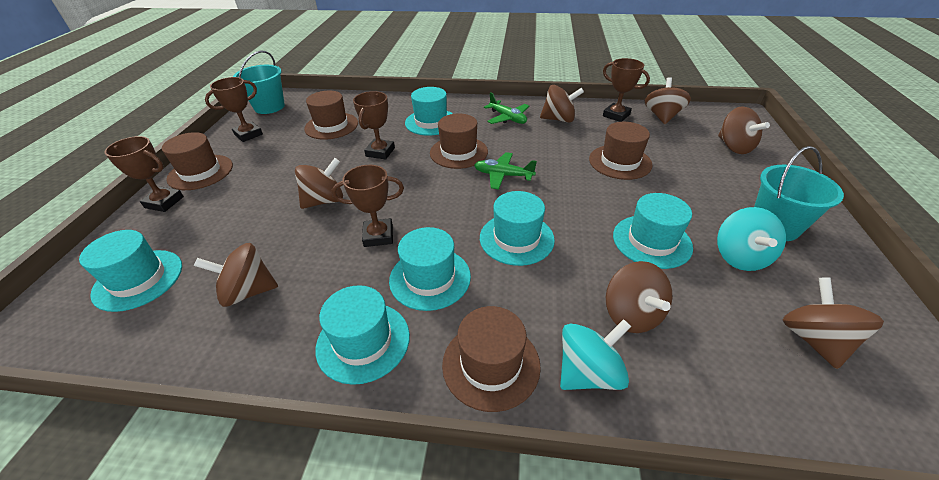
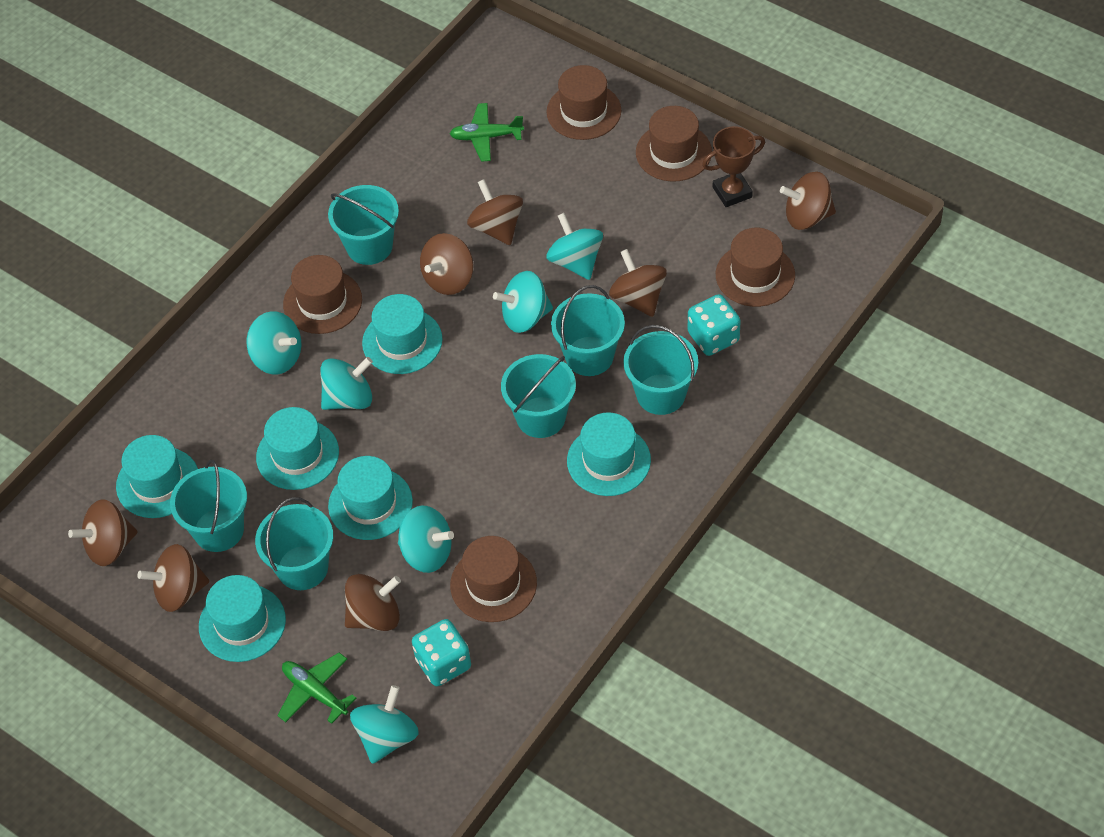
brown trophy: 5 -> 1
turquoise bucket: 2 -> 6
turquoise dice: 0 -> 2
turquoise spinning top: 2 -> 6

